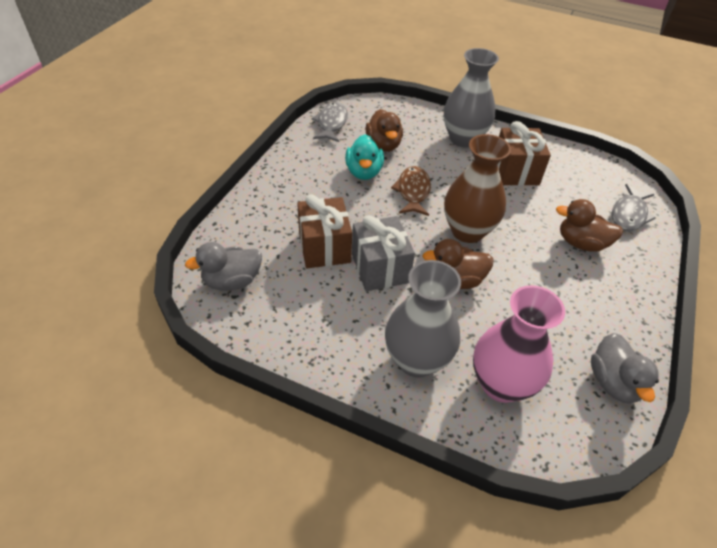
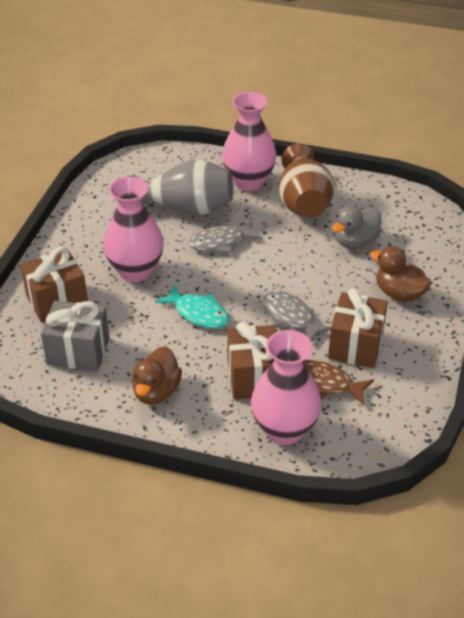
brown duck: 3 -> 2
brown gift: 2 -> 3
grey duck: 2 -> 1
grey vase: 2 -> 1
pink vase: 1 -> 3
turquoise duck: 1 -> 0
turquoise fish: 0 -> 1

